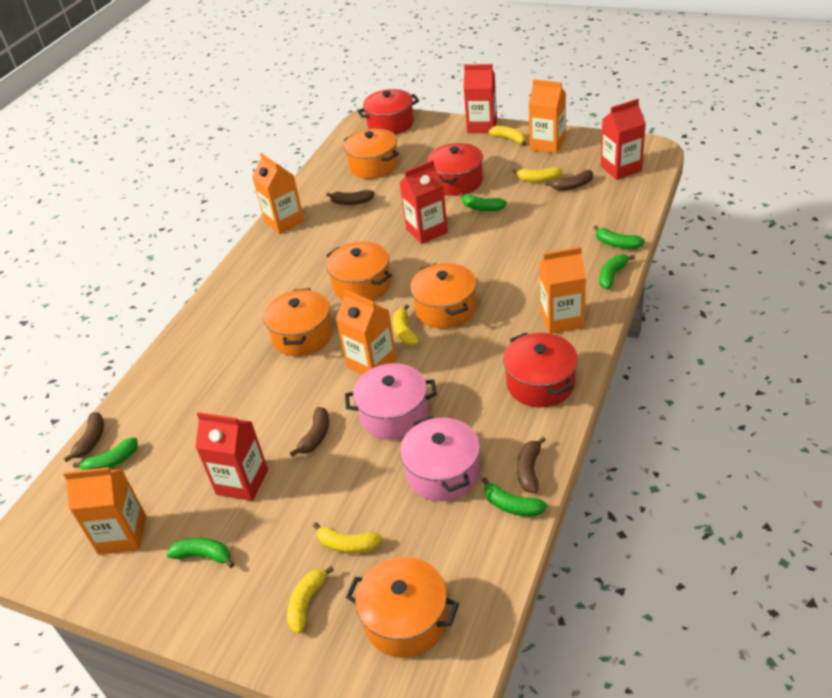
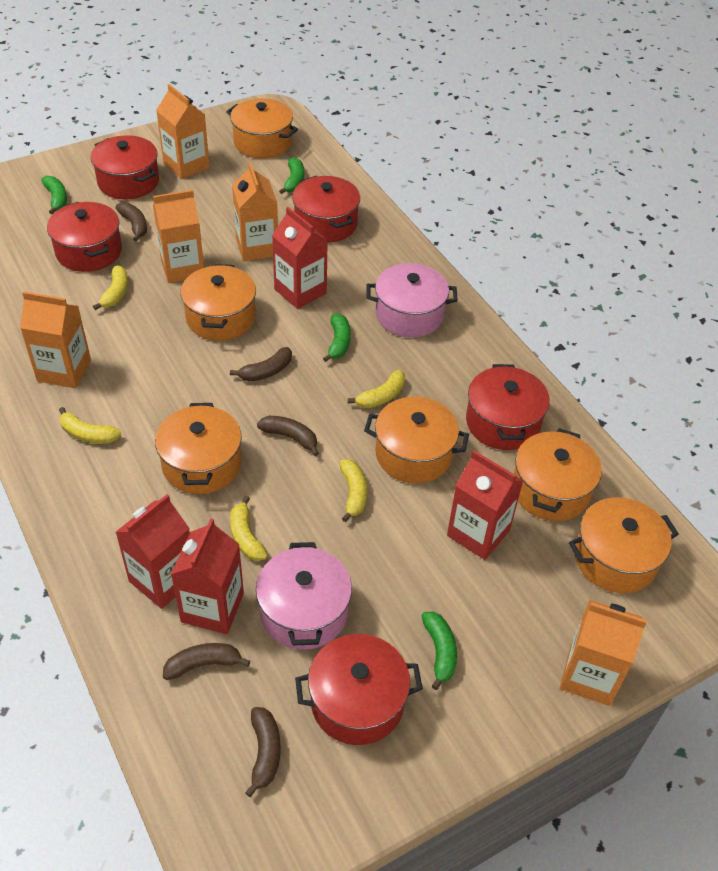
green banana: 6 -> 4
orange pot: 5 -> 6
red pot: 3 -> 5

